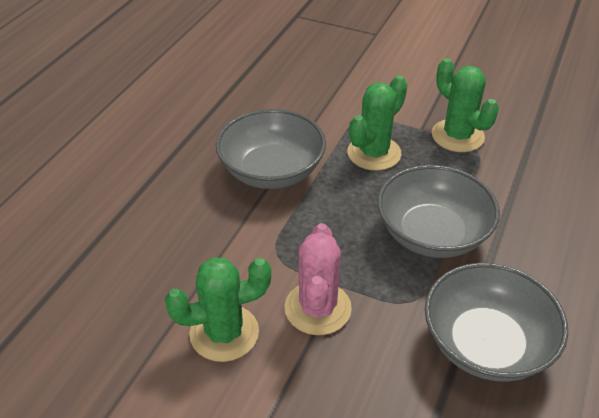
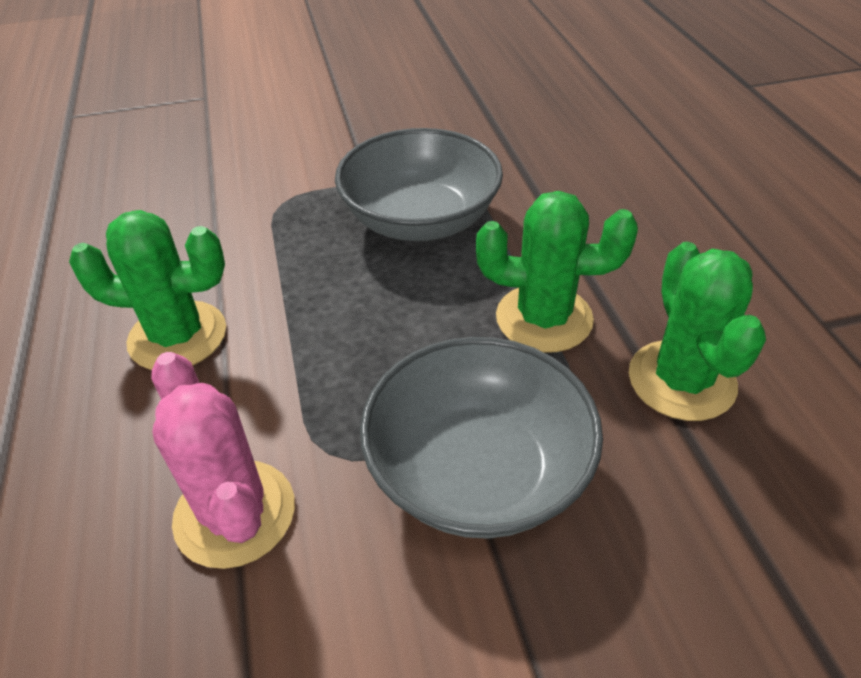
grey bowl: 3 -> 2

